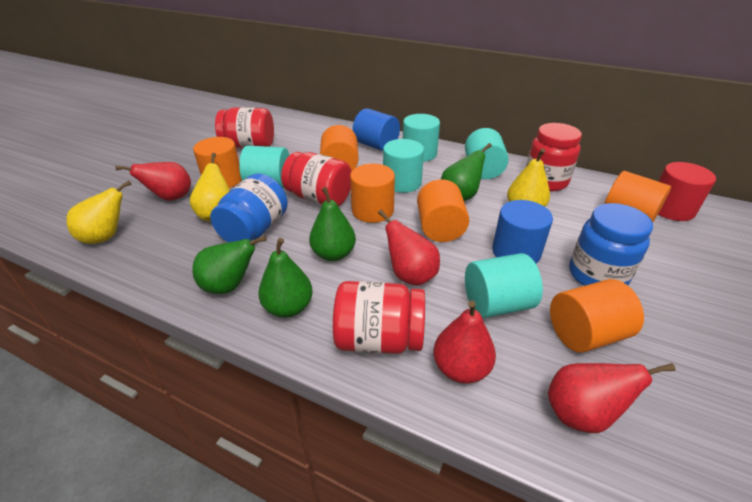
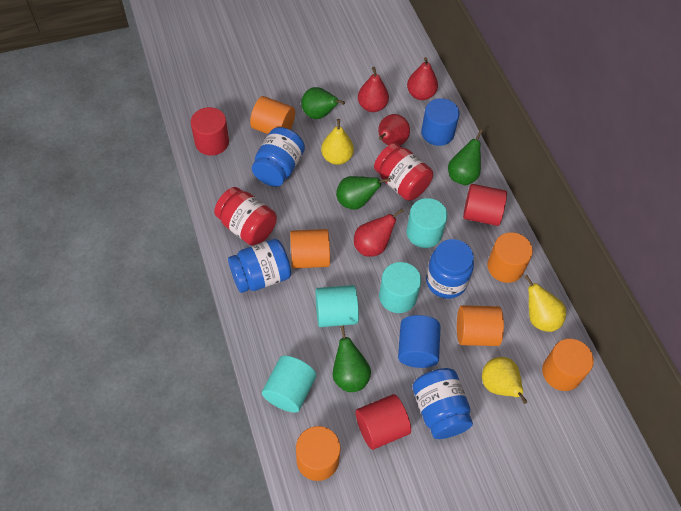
blue jar: 2 -> 4
red cylinder: 1 -> 3
red jar: 4 -> 2
turquoise cylinder: 5 -> 4

